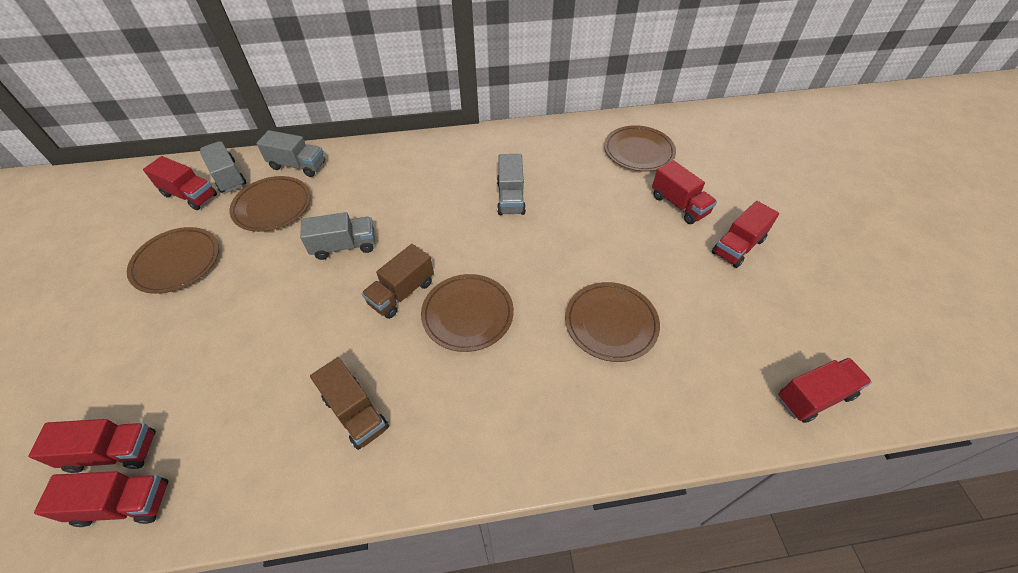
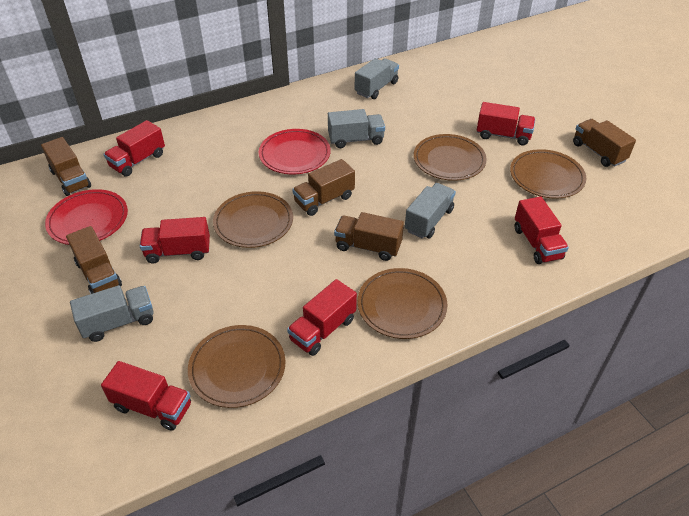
brown truck: 2 -> 5
red plate: 0 -> 2

